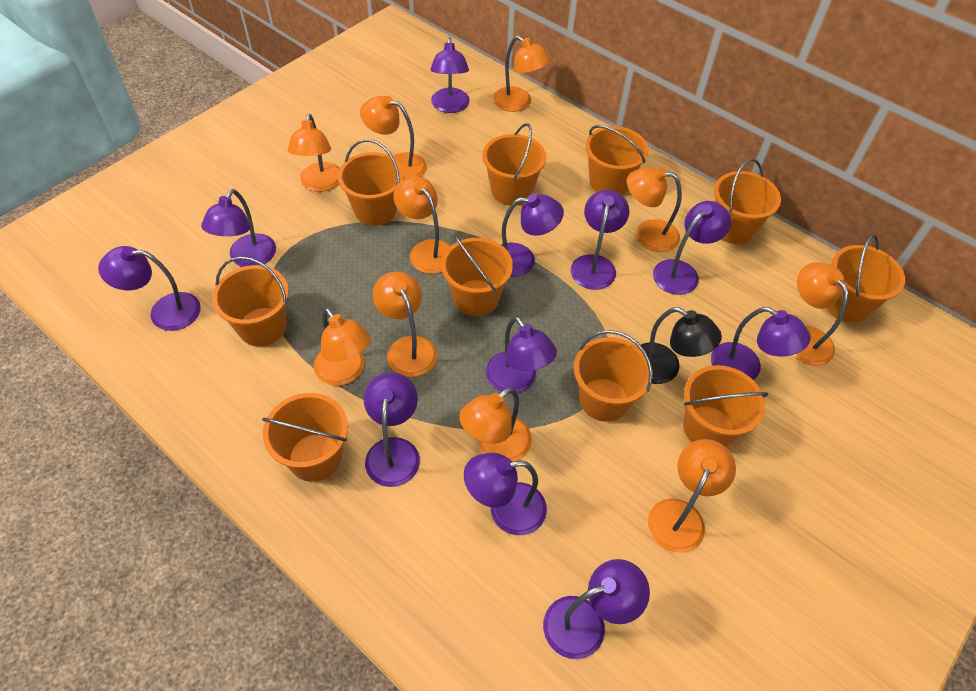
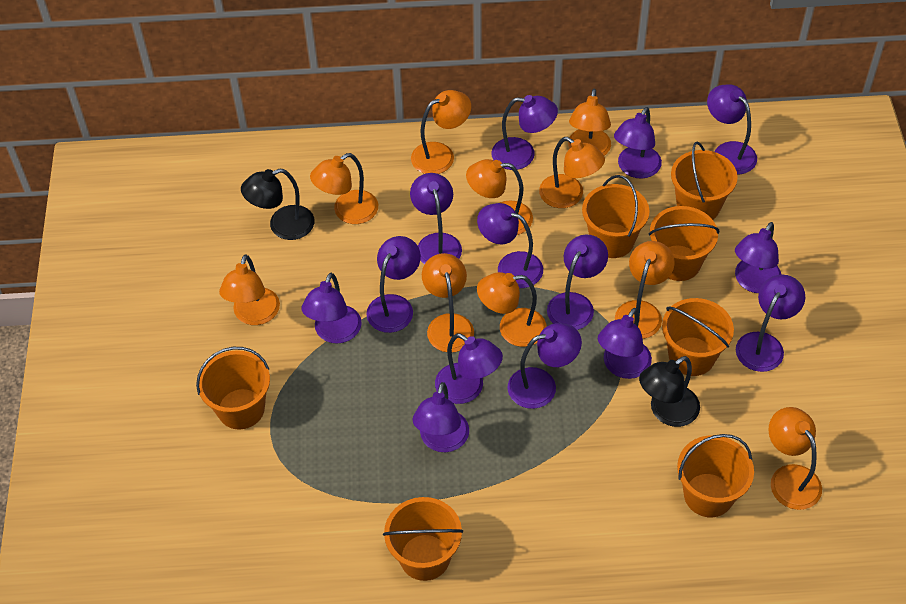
black lamp: 1 -> 2
orange bucket: 10 -> 7
purple lamp: 11 -> 14

